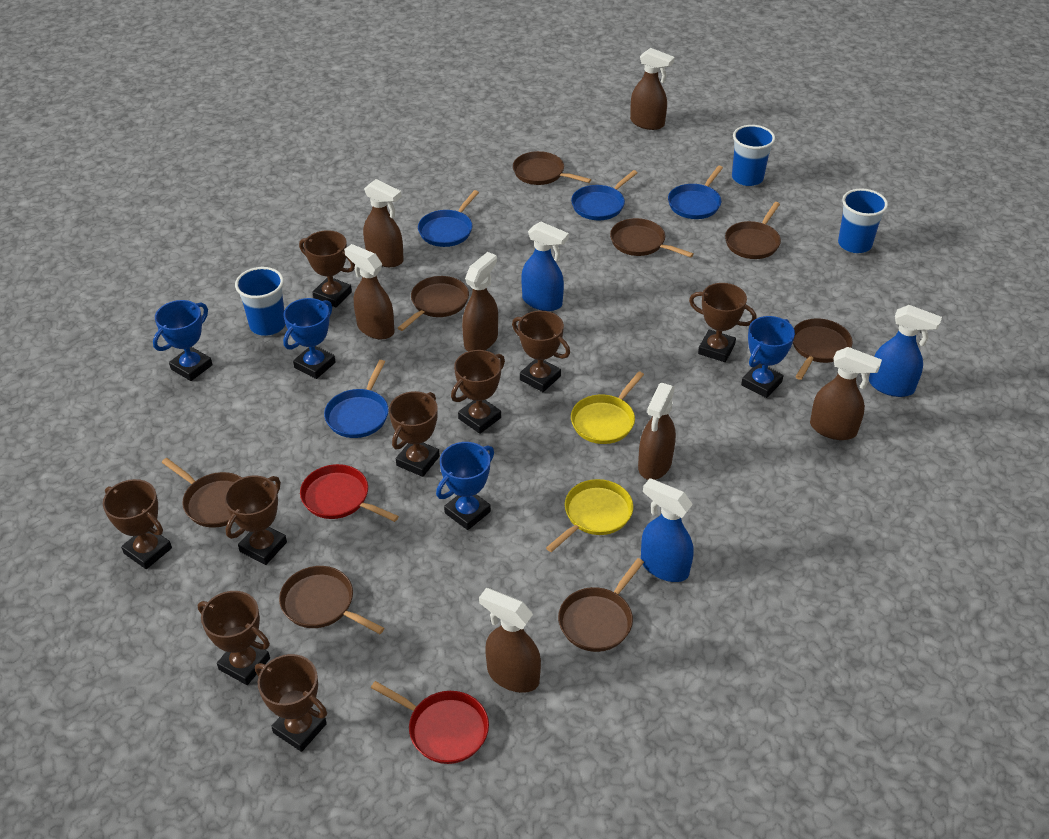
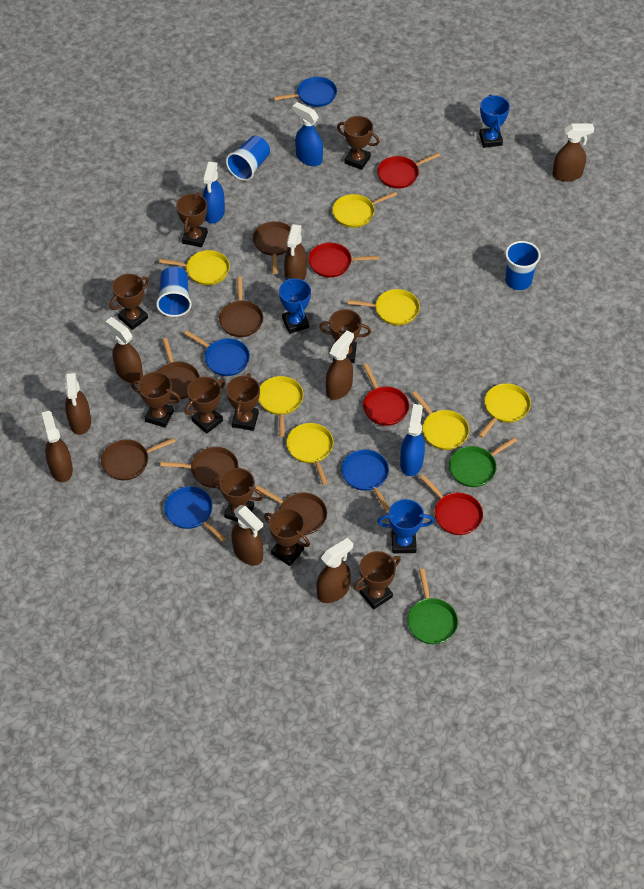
blue trophy: 4 -> 3
brown pan: 8 -> 6
brown spray bottle: 7 -> 8
brown trophy: 9 -> 10
green pan: 0 -> 2
red pan: 2 -> 4
yellow pan: 2 -> 7

